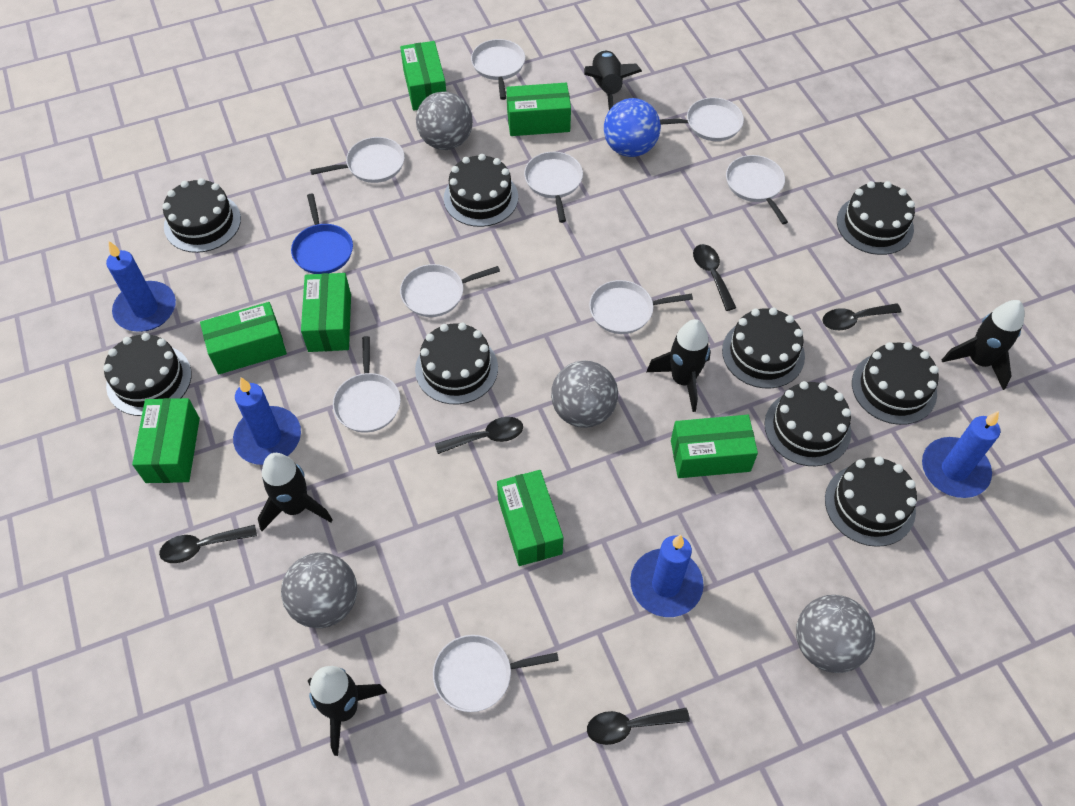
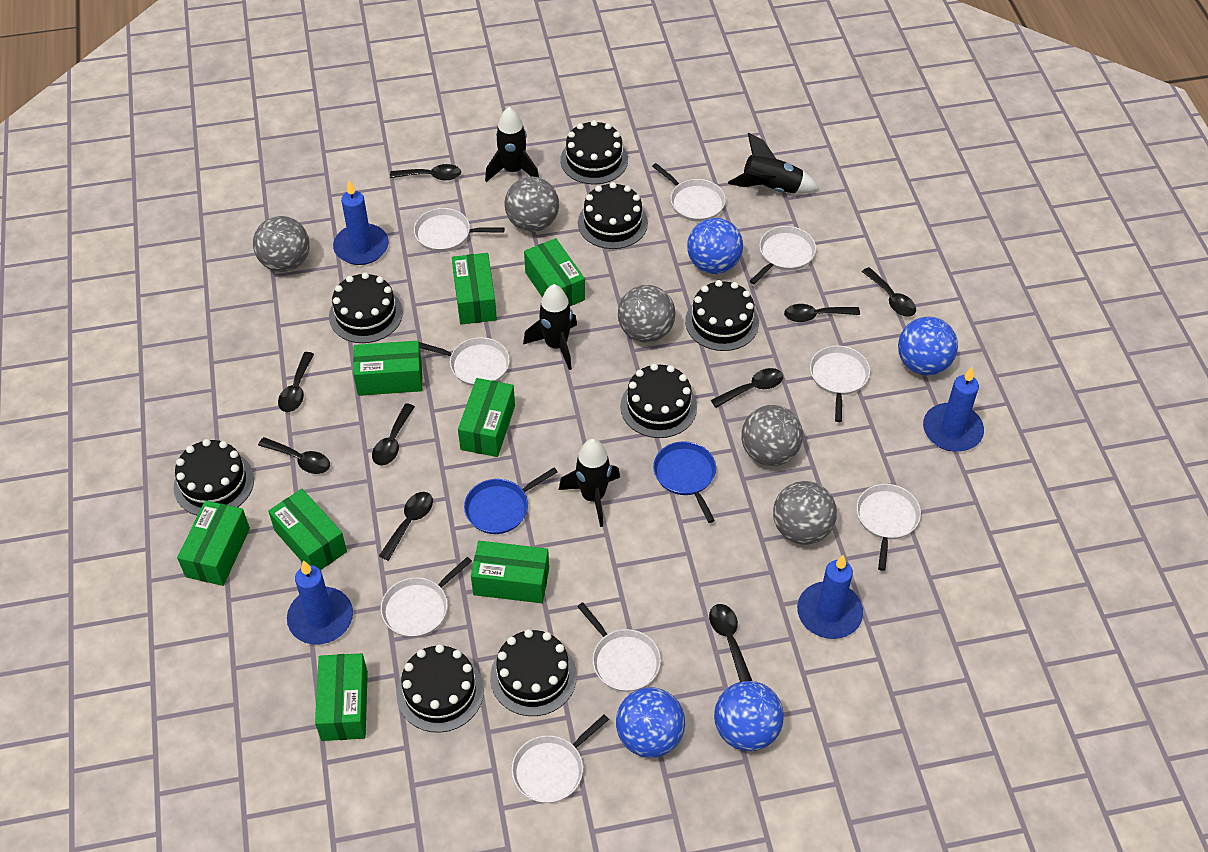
black cake: 9 -> 8
black rocket: 5 -> 4
black spoon: 5 -> 9
blue ball: 1 -> 4
blue pan: 1 -> 2
green box: 7 -> 8
grey ball: 4 -> 5

